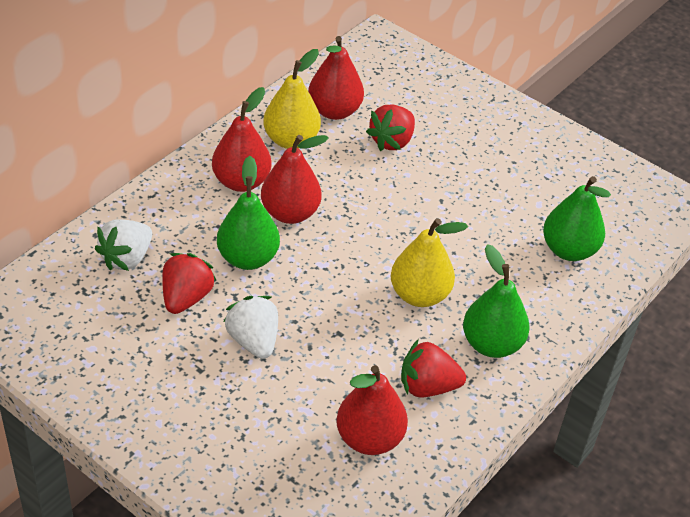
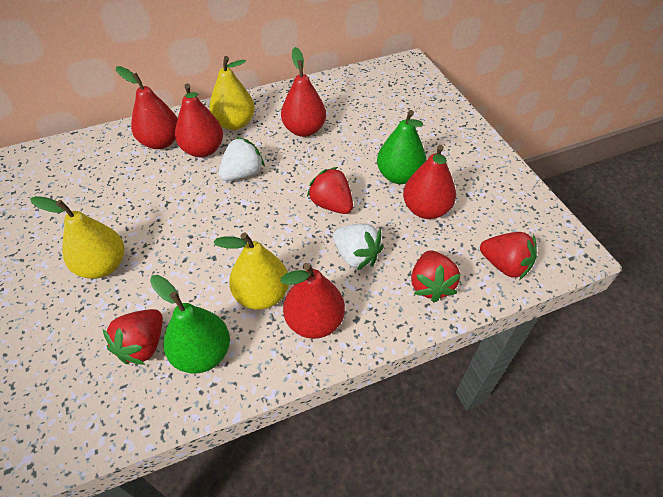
green pear: 3 -> 2
red pear: 4 -> 5
red strawberry: 3 -> 4
yellow pear: 2 -> 3

